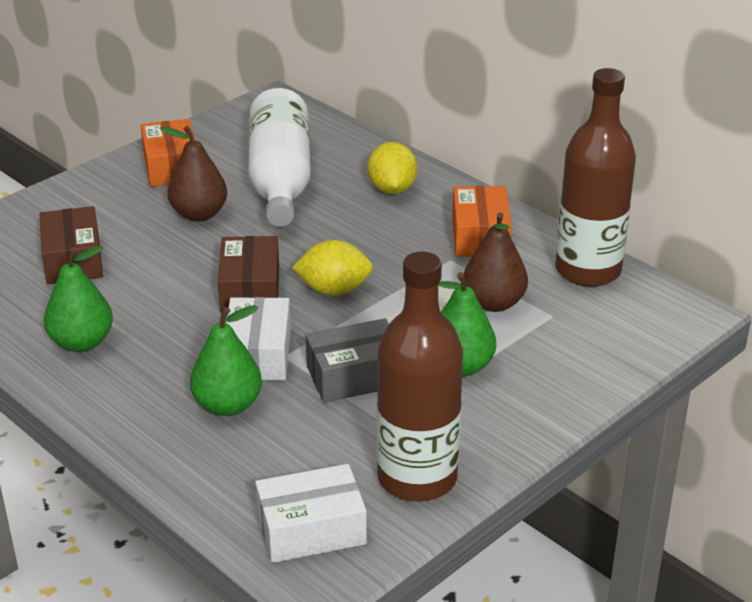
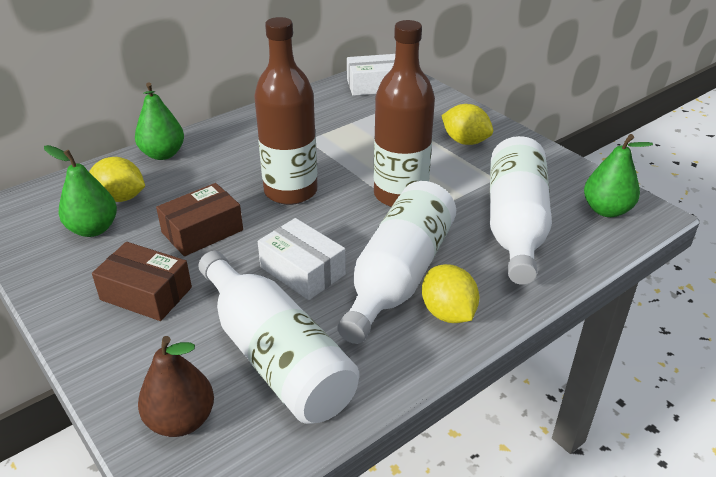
brown pear: 2 -> 1
grey box: 1 -> 0
orange box: 2 -> 0
white bottle: 1 -> 3
yellow lemon: 2 -> 3

